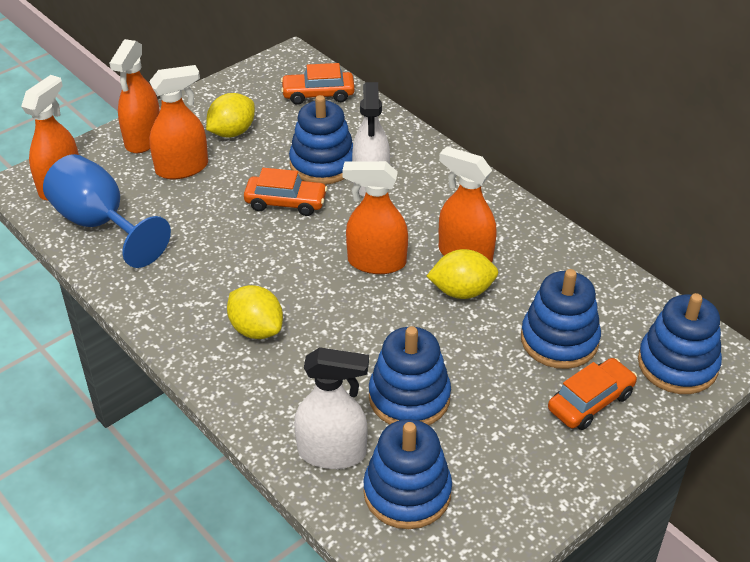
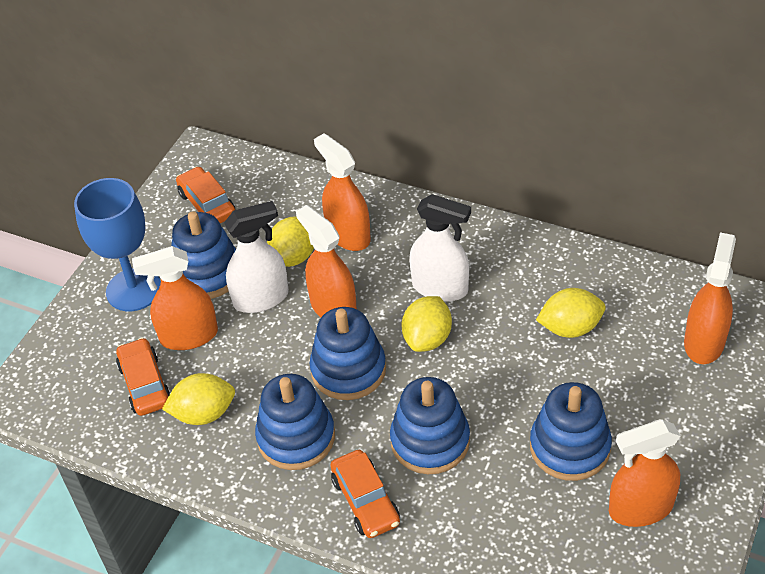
yellow lemon: 3 -> 4

